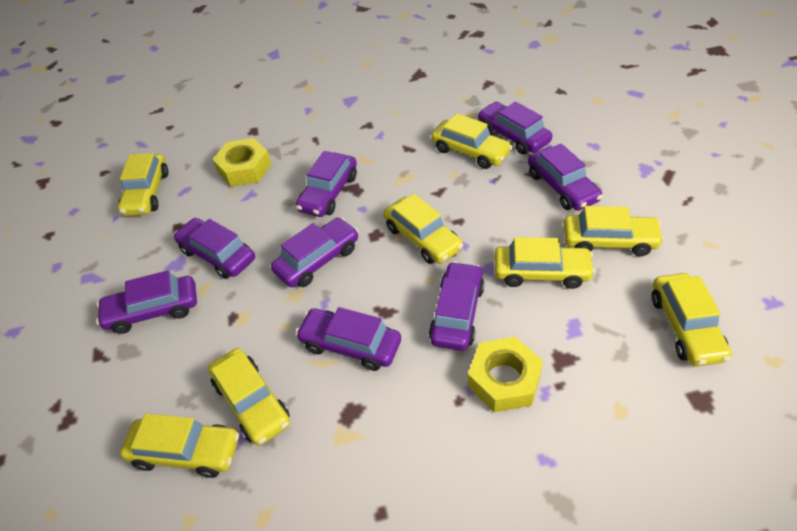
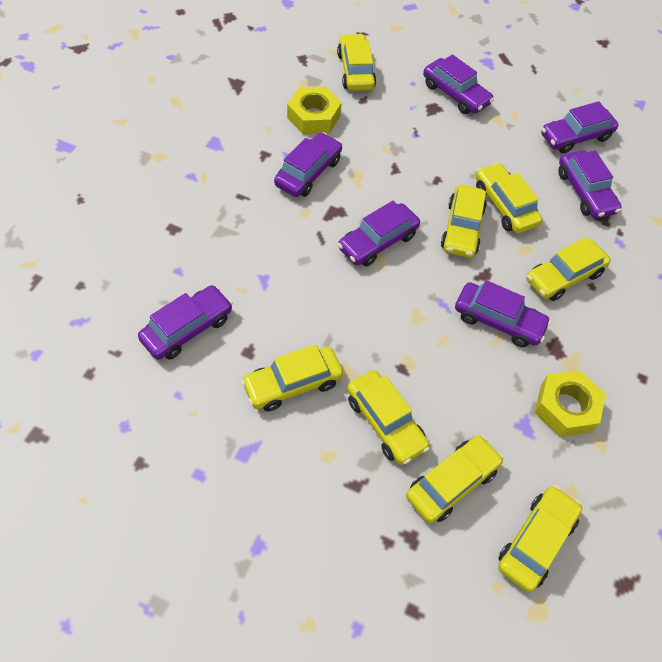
purple car: 8 -> 7

